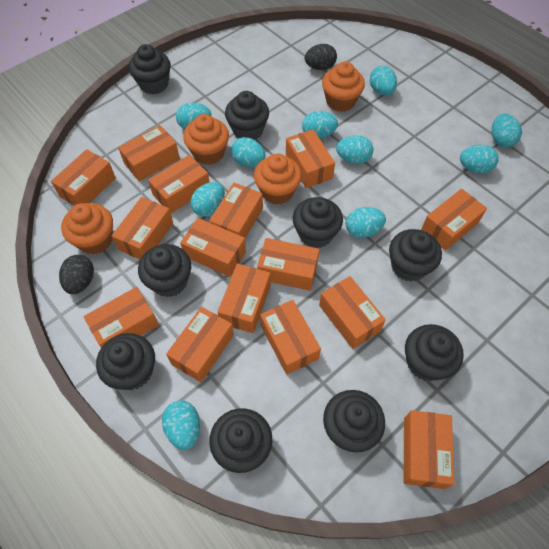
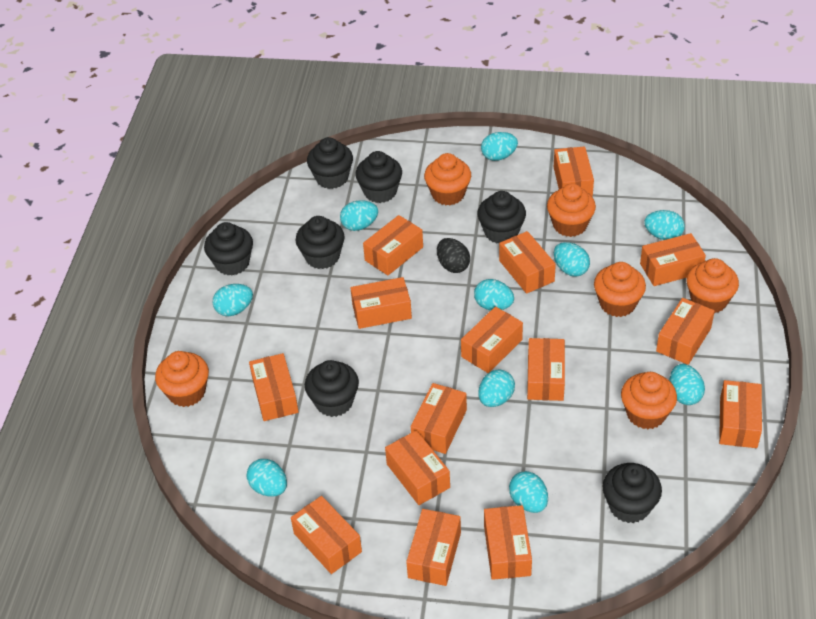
black cupcake: 9 -> 7
black egg: 2 -> 1
orange cupcake: 4 -> 6

